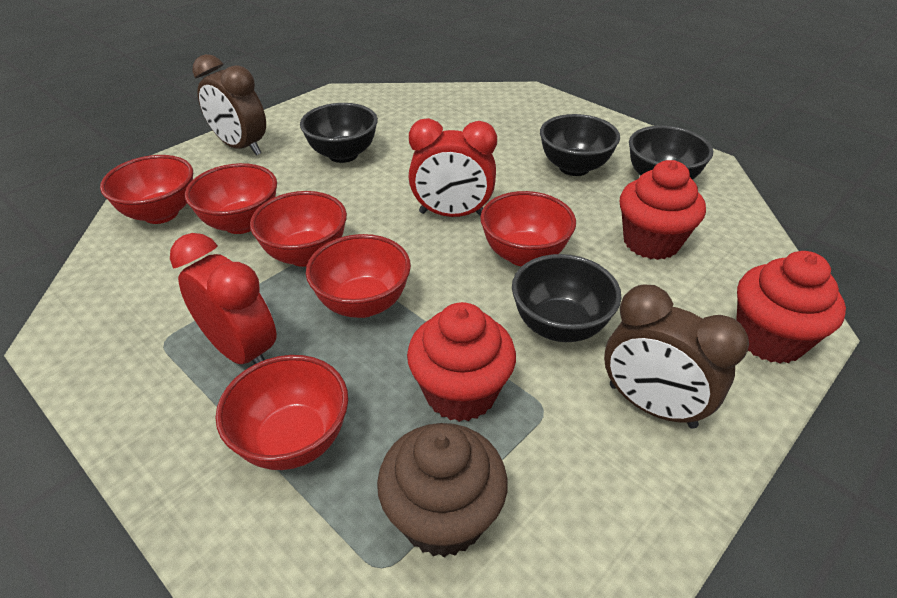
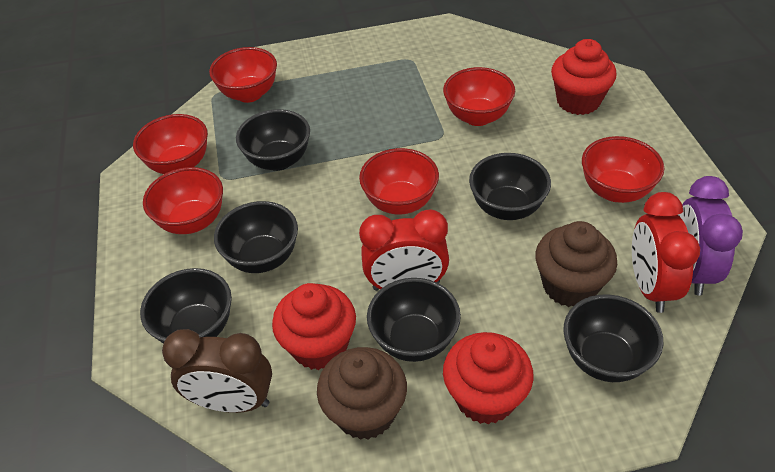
black bowl: 4 -> 6
brown clock: 2 -> 1
brown cupcake: 1 -> 2
purple clock: 0 -> 1

